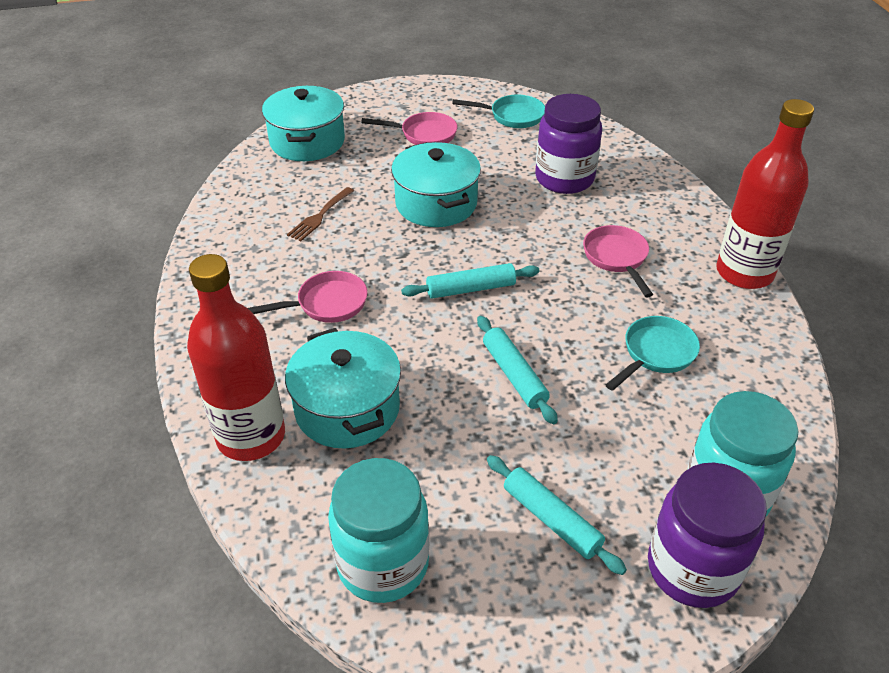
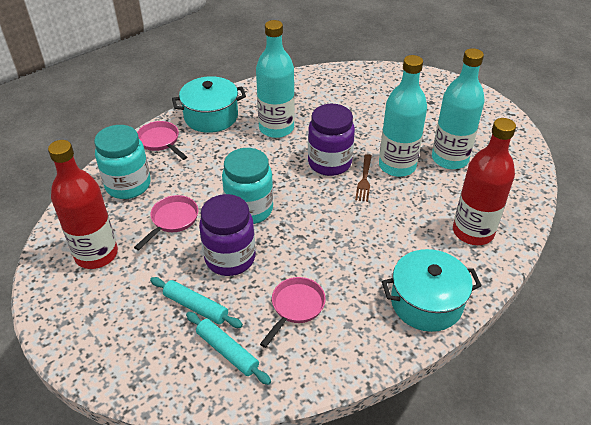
turquoise bottle: 0 -> 3
turquoise pan: 2 -> 0
turquoise pot: 3 -> 2
turquoise rolling pin: 3 -> 2

